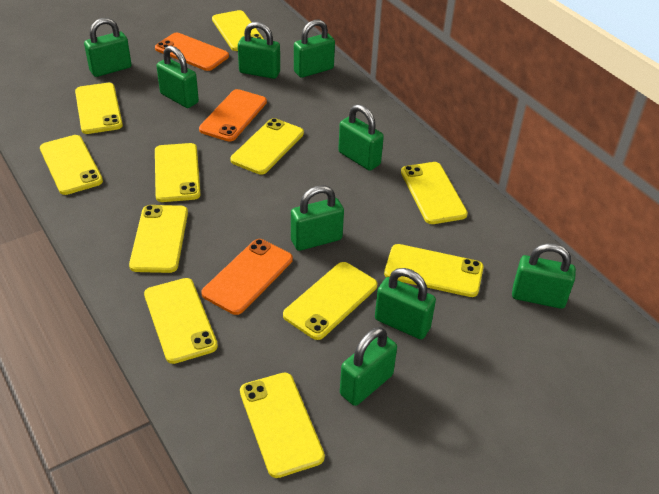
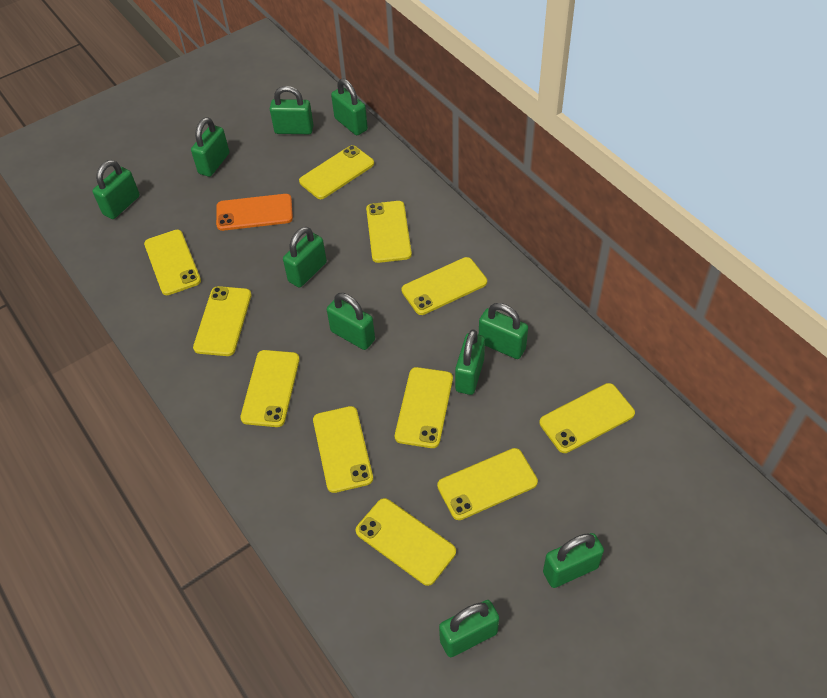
green padlock: 9 -> 10
orange phone: 3 -> 1

